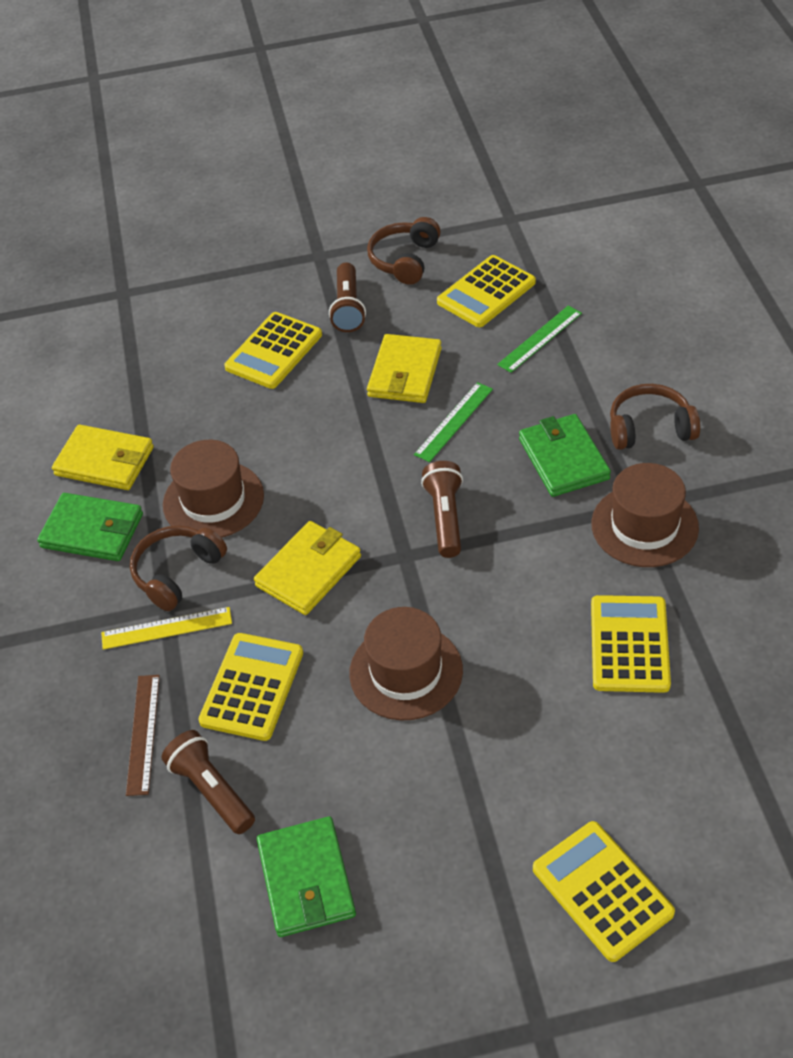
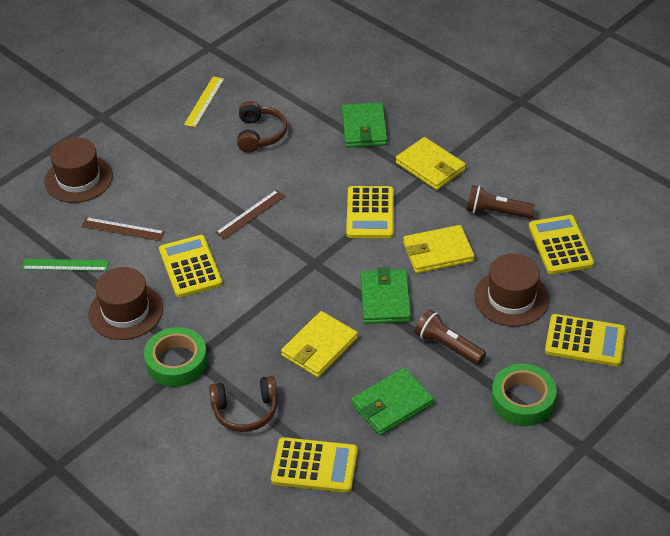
brown flashlight: 3 -> 2
brown headphones: 3 -> 2
brown ruler: 1 -> 2
green ruler: 2 -> 1
green tape: 0 -> 2

